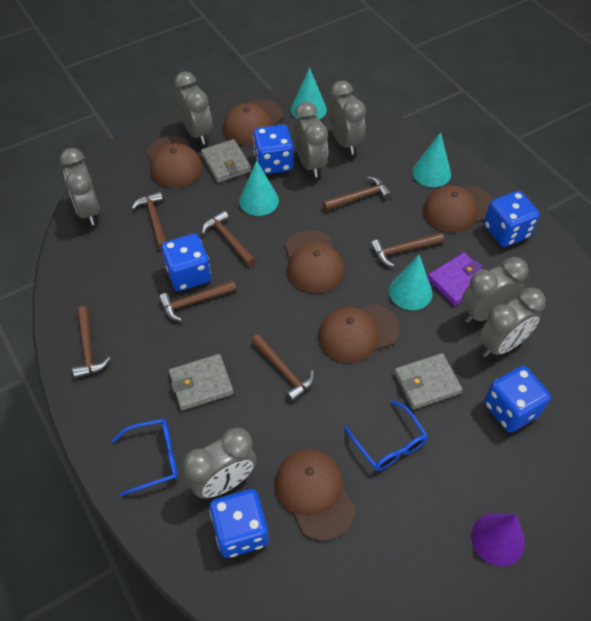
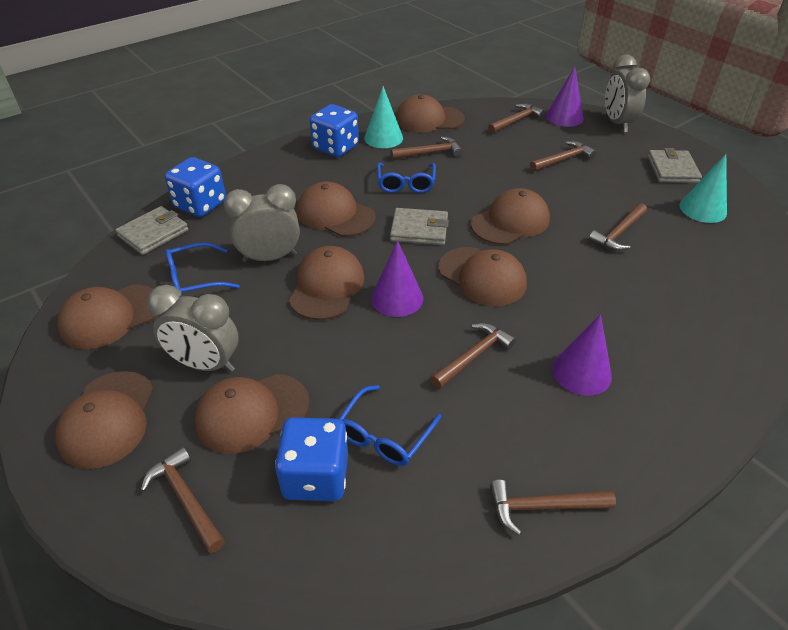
blue dice: 5 -> 3
blue glasses: 2 -> 3
brown cap: 6 -> 8
grey clock: 7 -> 3
purple cone: 1 -> 3
purple wallet: 1 -> 0
turquoise cone: 4 -> 2

